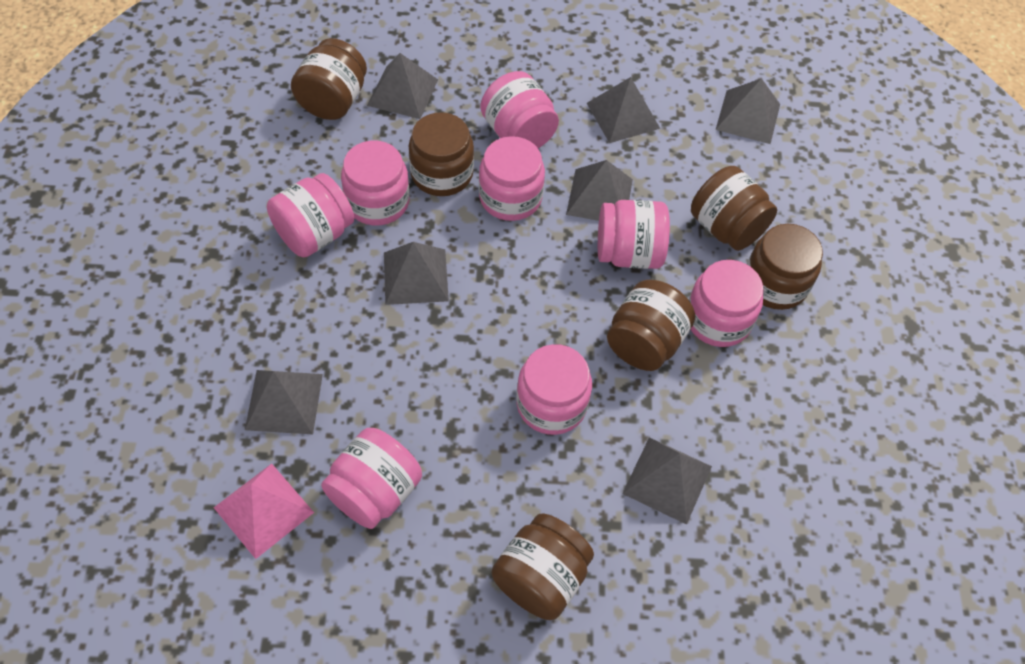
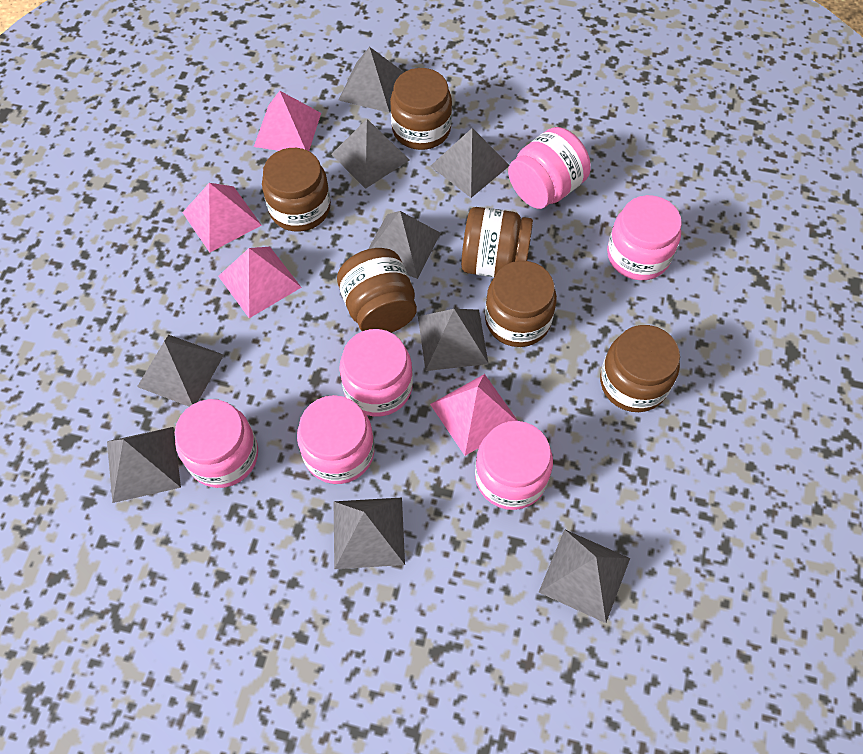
grey pyramid: 7 -> 9
pink jar: 8 -> 6
pink pyramid: 1 -> 4

